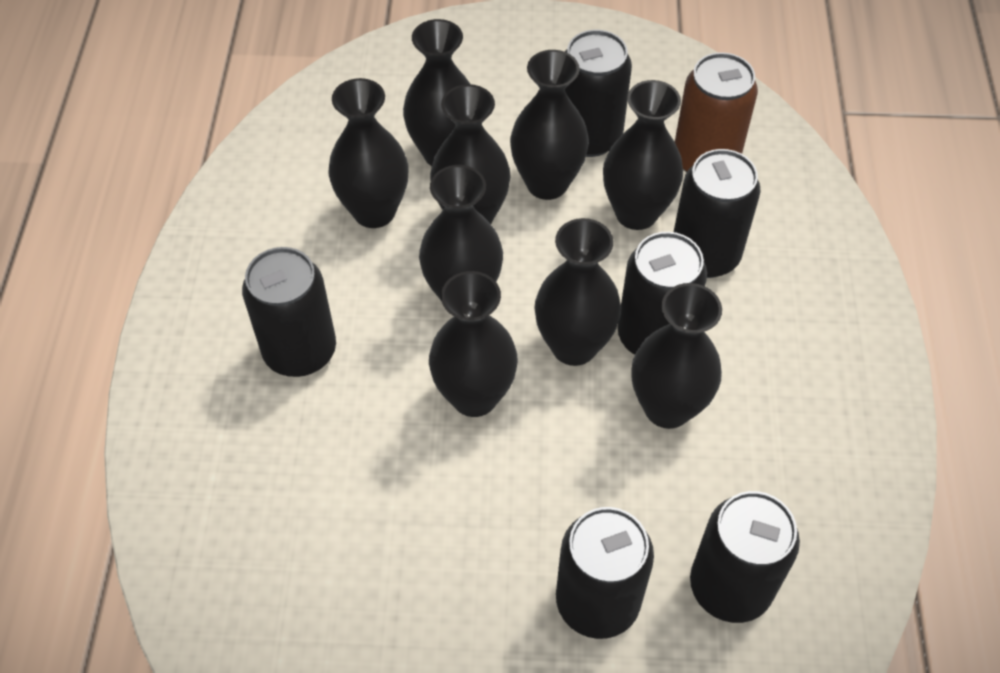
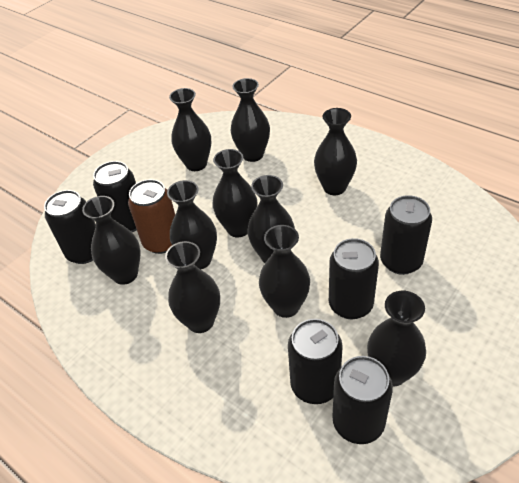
black vase: 9 -> 10

